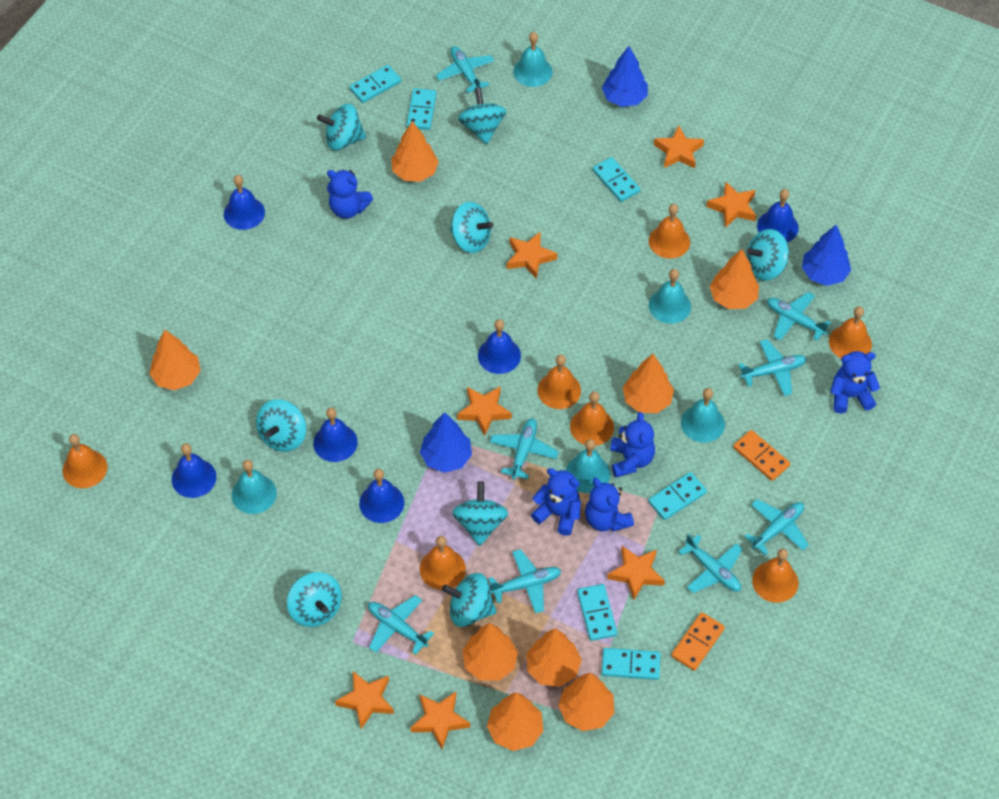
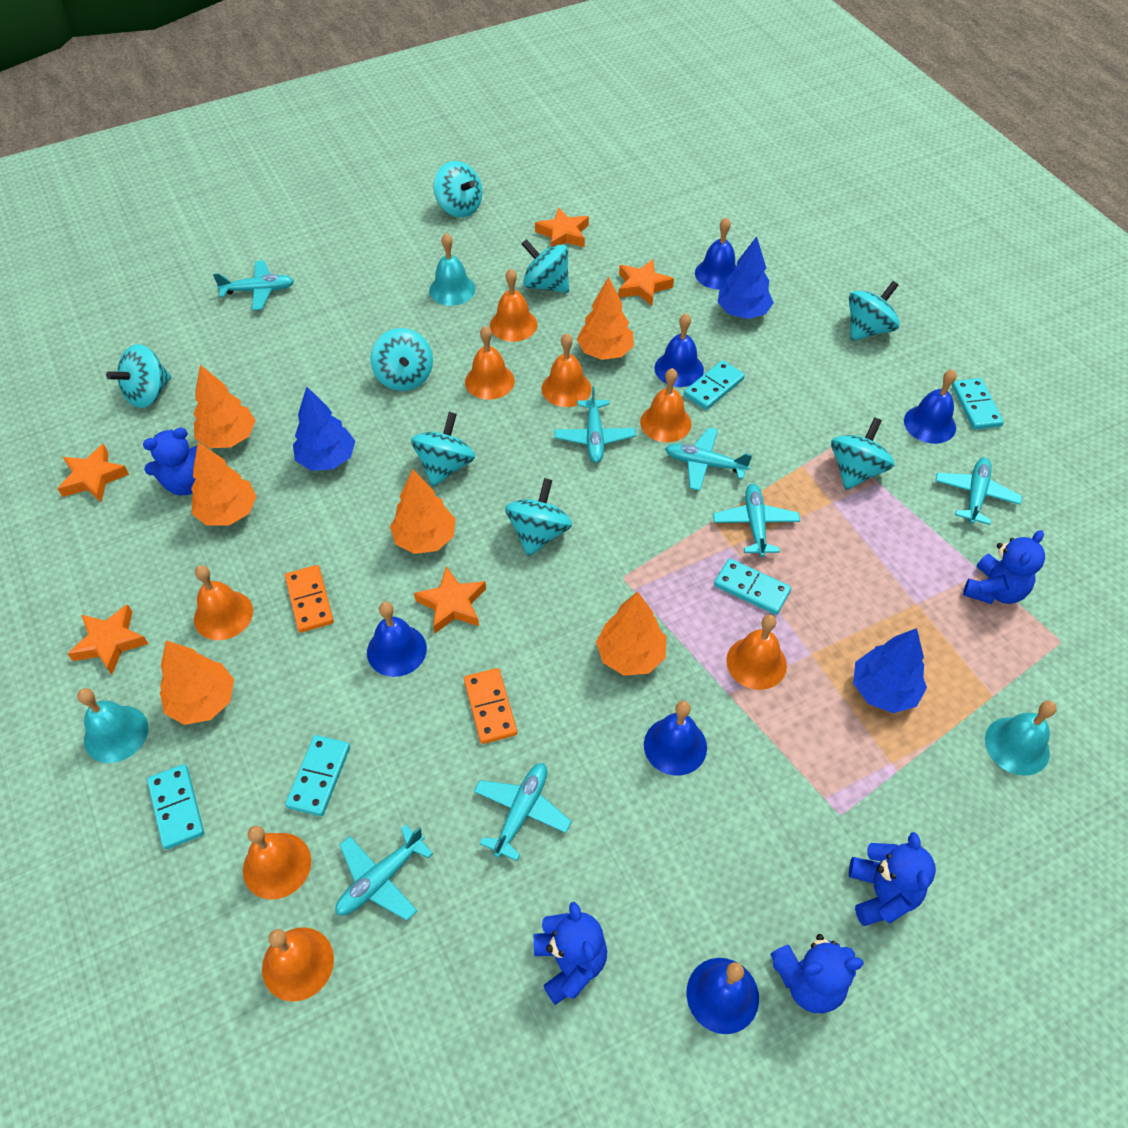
orange bell: 7 -> 8
orange star: 7 -> 5
orange tree: 8 -> 6
turquoise bell: 5 -> 3
turquoise domino: 6 -> 5
turquoise plane: 8 -> 7

